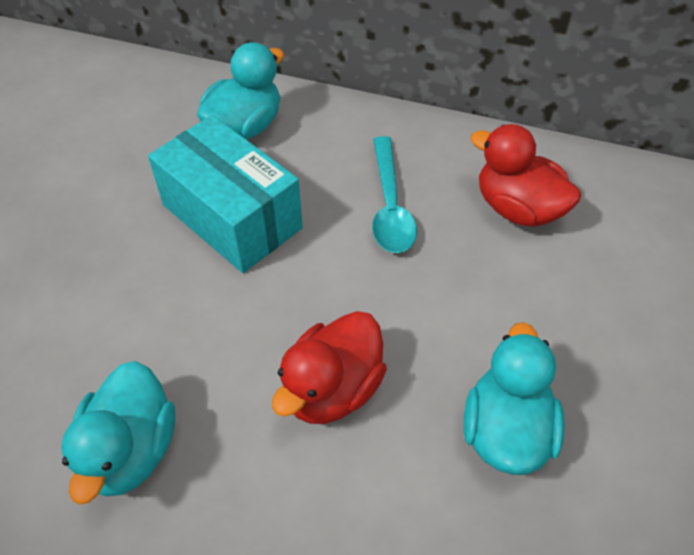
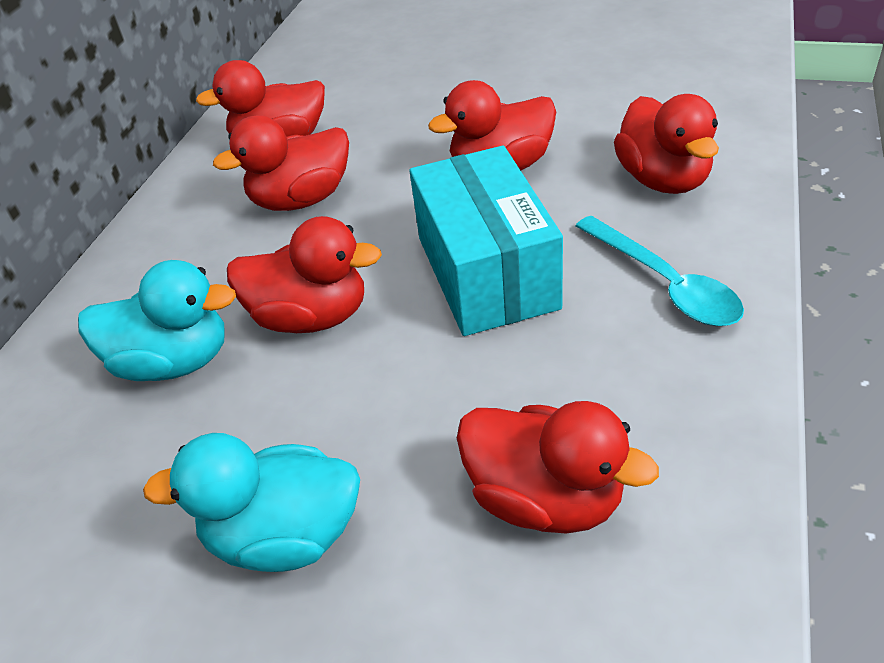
red duck: 2 -> 6
turquoise duck: 3 -> 2

